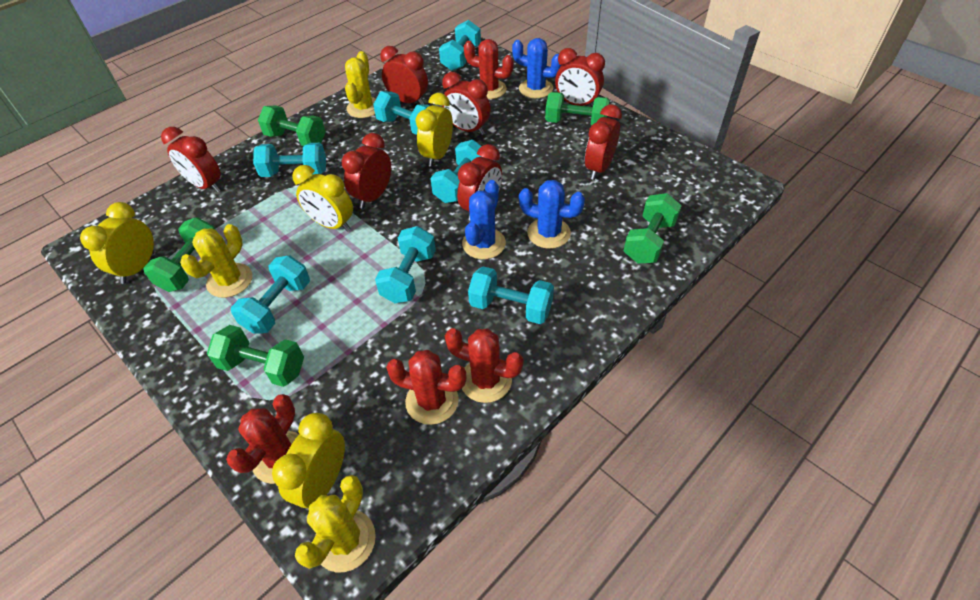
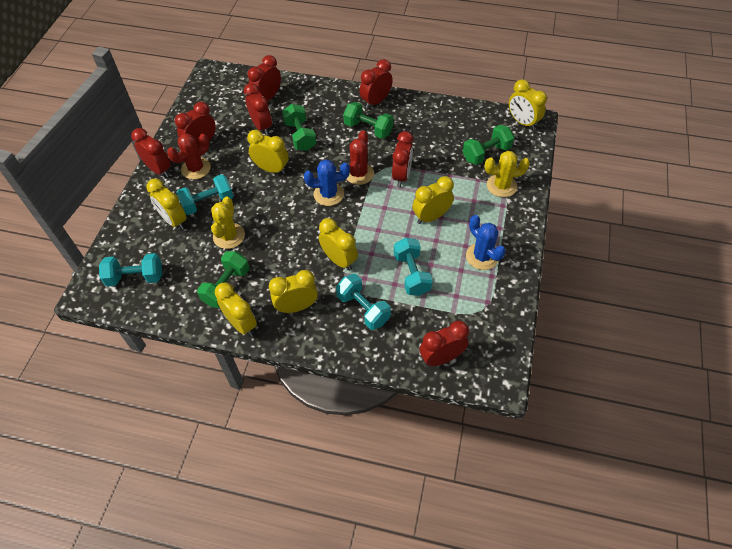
blue cactus: 3 -> 2
green dumbbell: 5 -> 4
red cactus: 4 -> 2
turquoise dumbbell: 7 -> 4
yellow cactus: 3 -> 2
yellow clock: 4 -> 7

